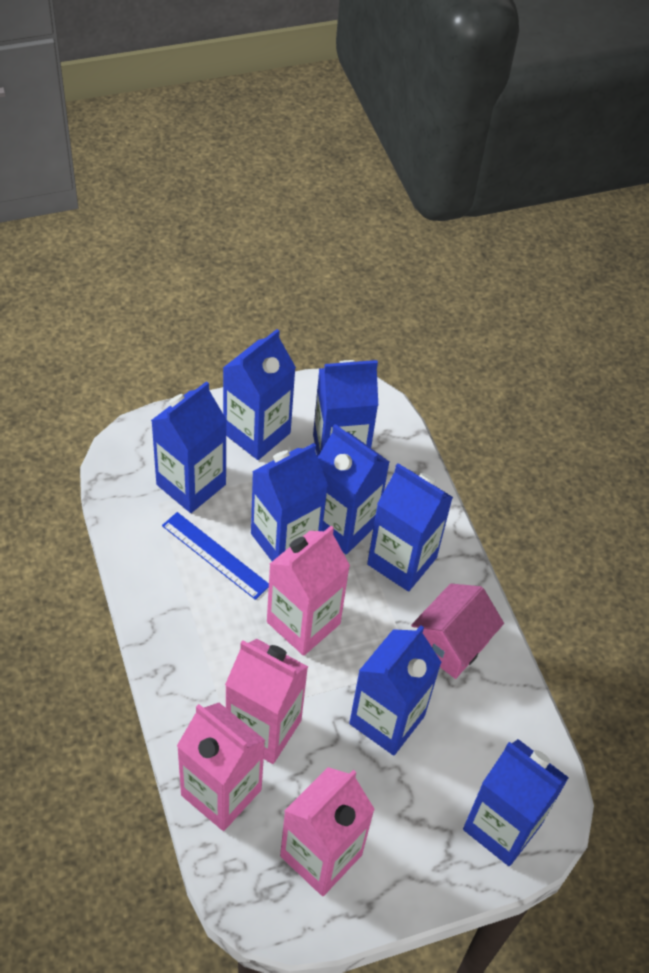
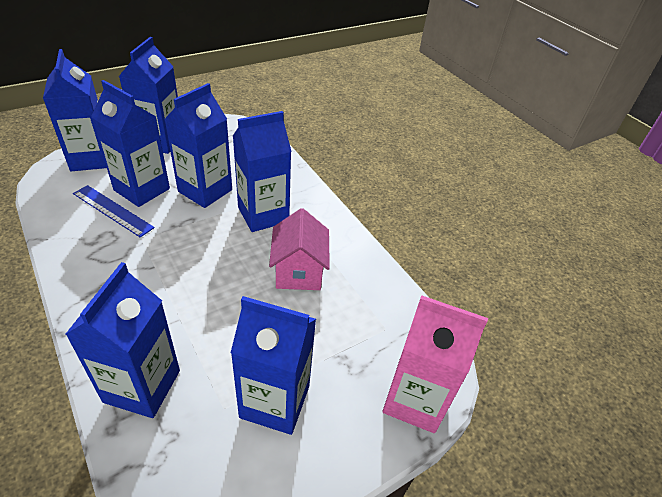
blue carton: 8 -> 7
pink carton: 4 -> 1

